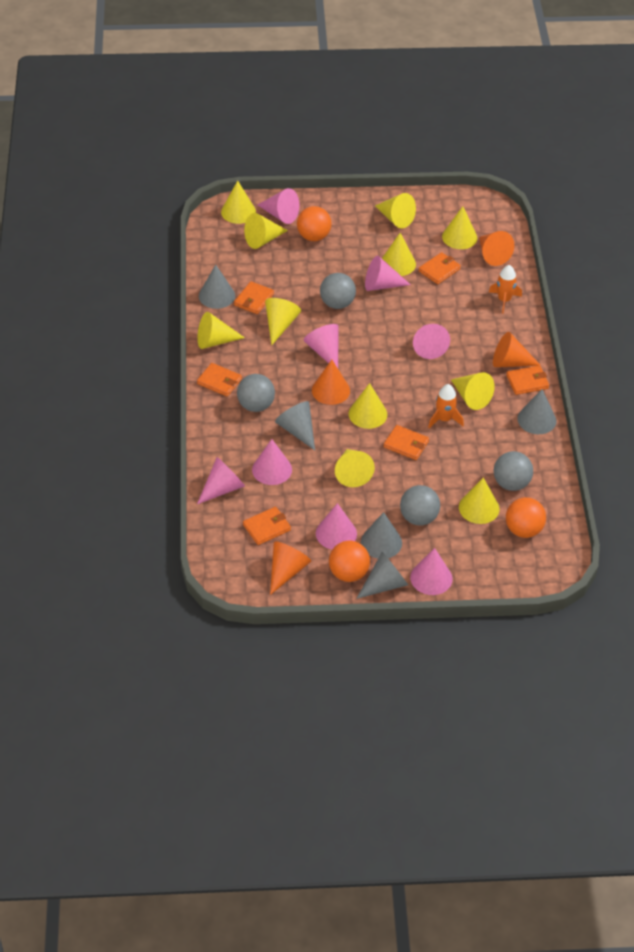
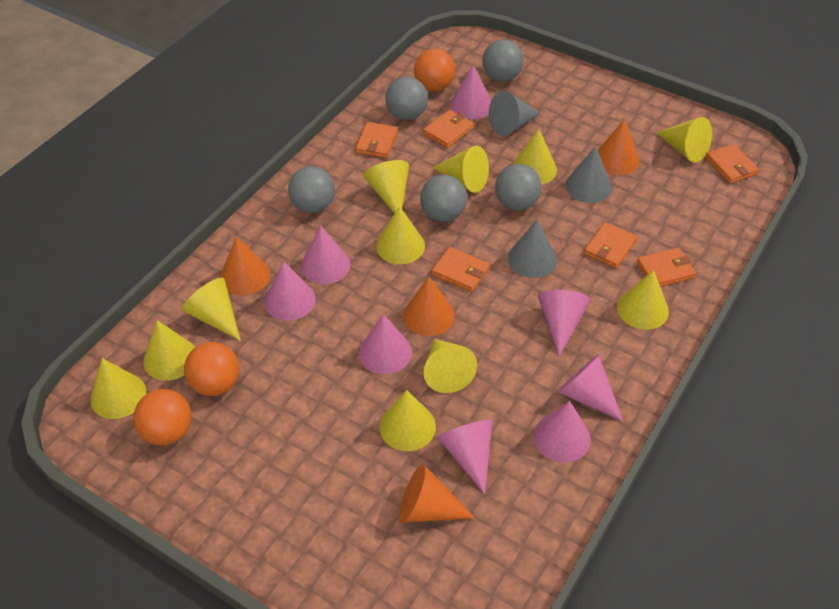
grey ball: 4 -> 5
grey cone: 5 -> 3
orange rocket: 2 -> 0

